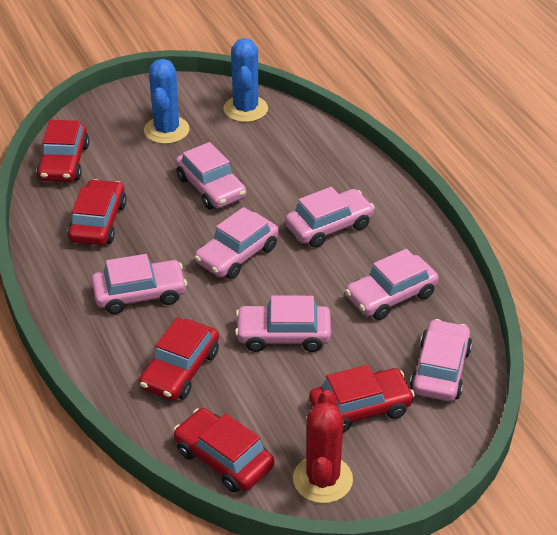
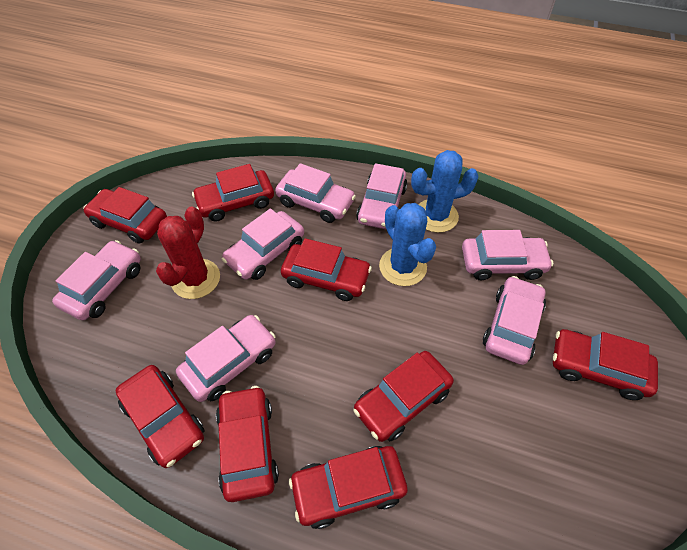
red car: 5 -> 8

